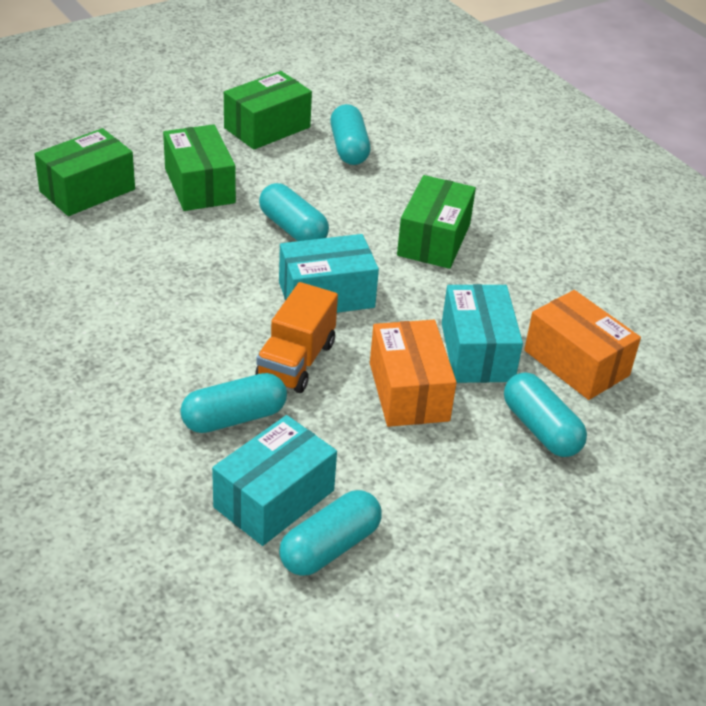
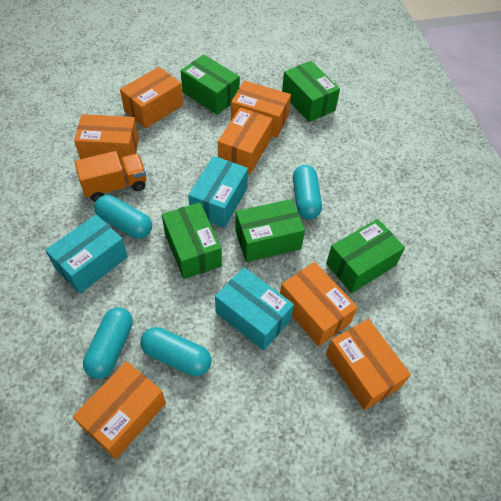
green box: 4 -> 5
orange box: 2 -> 7
turquoise capsule: 5 -> 4

